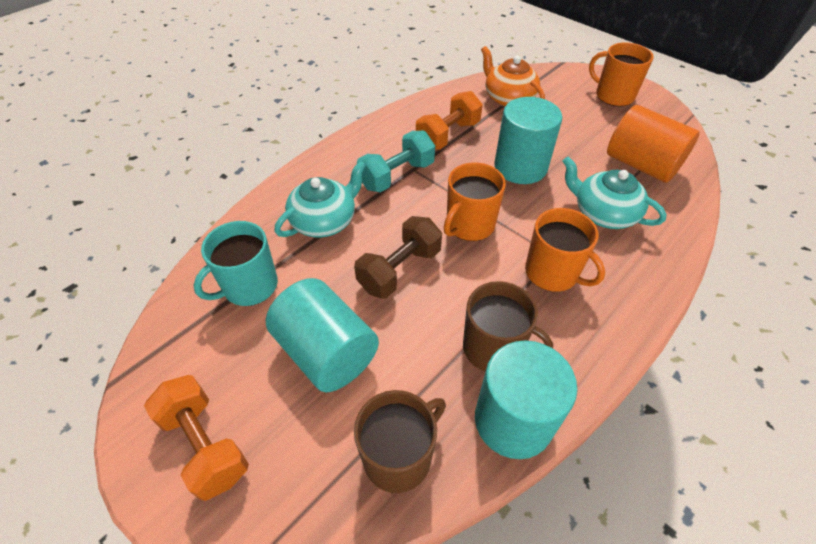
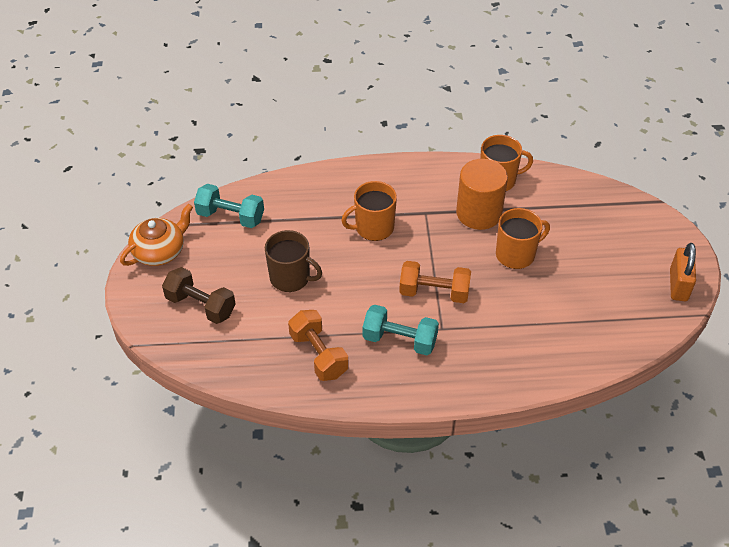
brown mug: 2 -> 1
orange padlock: 0 -> 1
turquoise cylinder: 3 -> 0
turquoise dumbbell: 1 -> 2
turquoise mug: 1 -> 0
turquoise teapot: 2 -> 0

